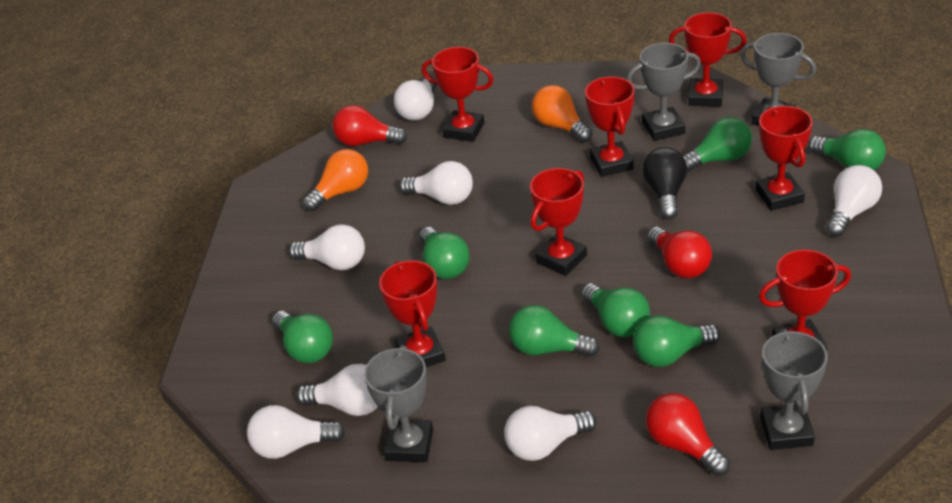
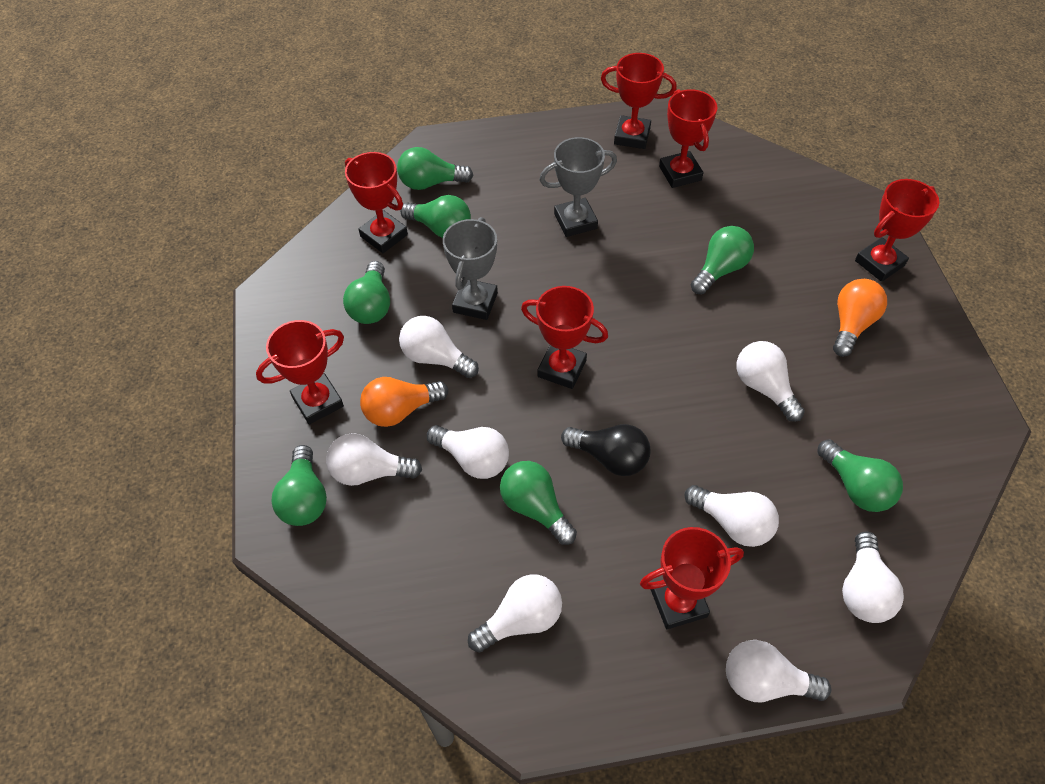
grey trophy: 4 -> 2
red light bulb: 3 -> 0
white light bulb: 7 -> 8

